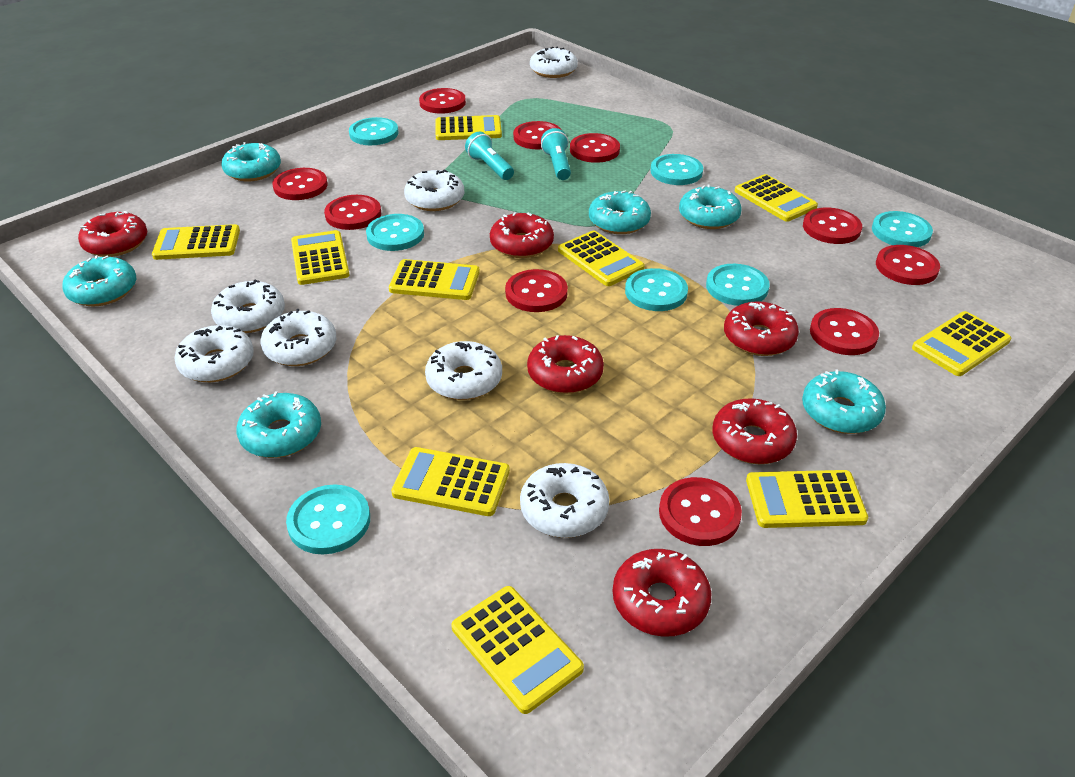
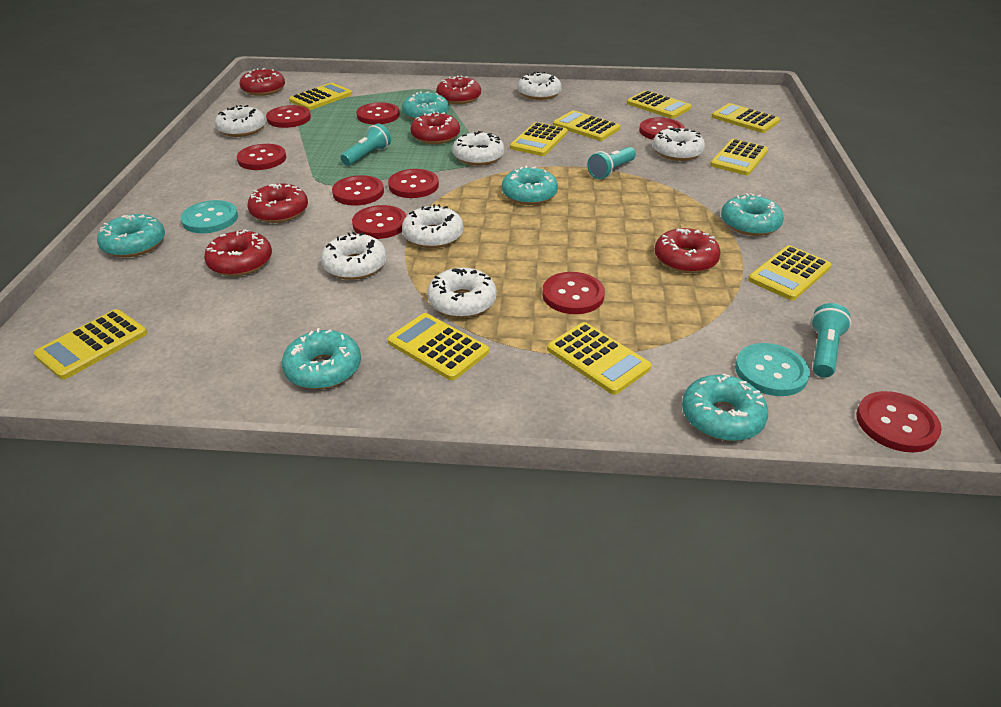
red button: 10 -> 9
turquoise button: 7 -> 2
turquoise flashlight: 2 -> 3

